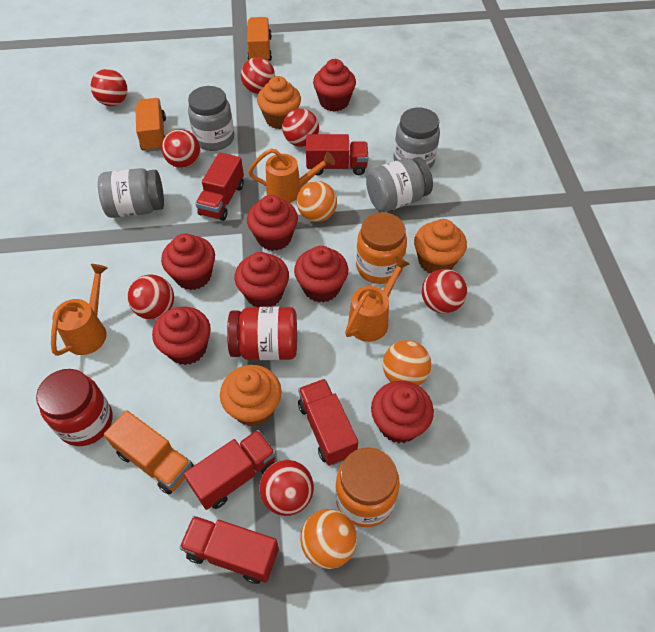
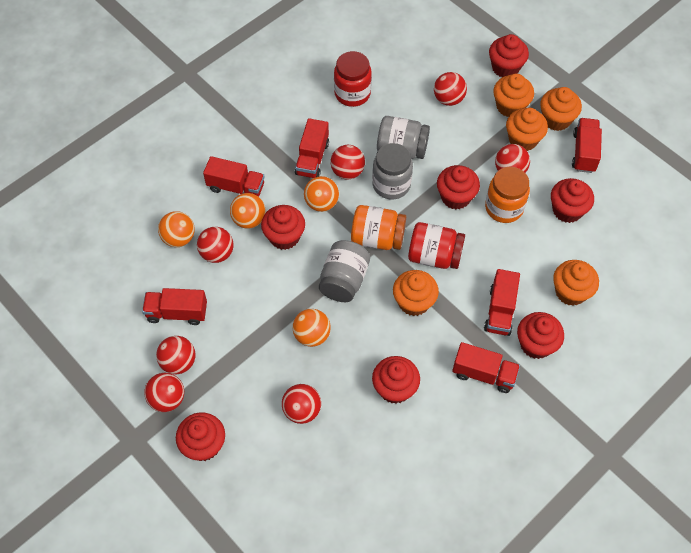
grey jar: 4 -> 3
orange ball: 3 -> 4
orange cupcake: 3 -> 5
orange truck: 3 -> 0
orange watering can: 3 -> 0
red truck: 5 -> 6

